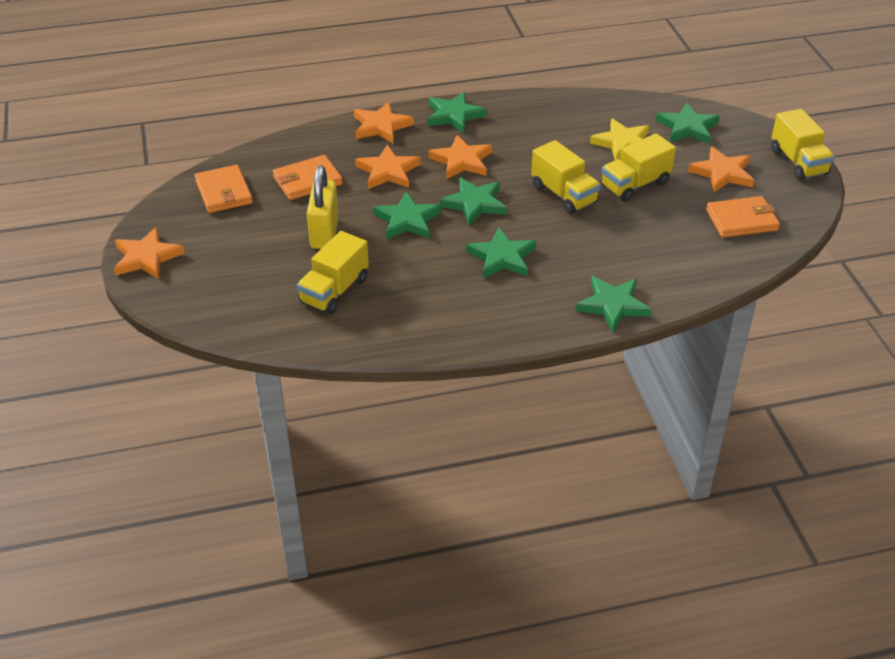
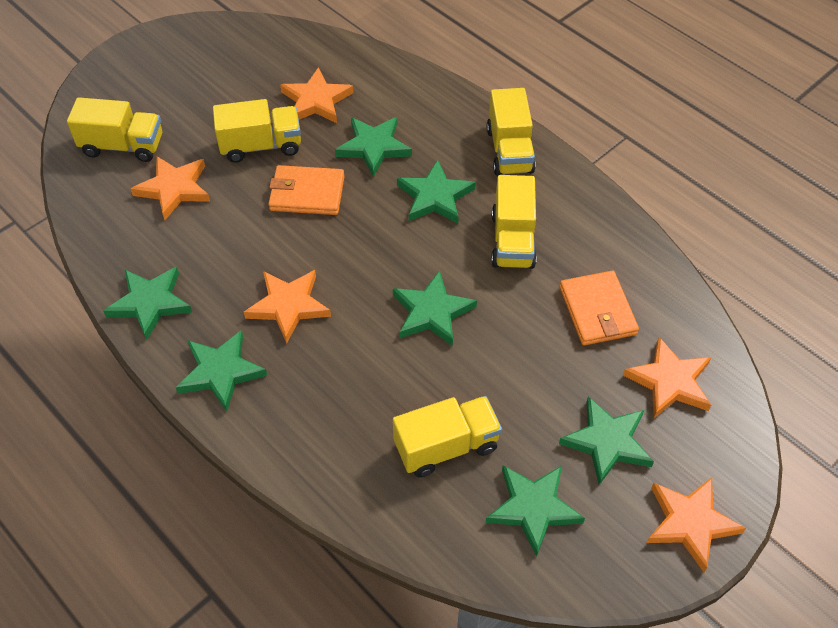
green star: 6 -> 7
orange wallet: 3 -> 2
yellow padlock: 1 -> 0
yellow star: 1 -> 0
yellow truck: 4 -> 5

